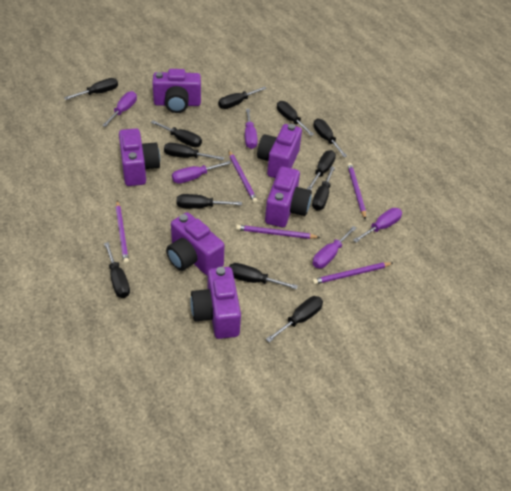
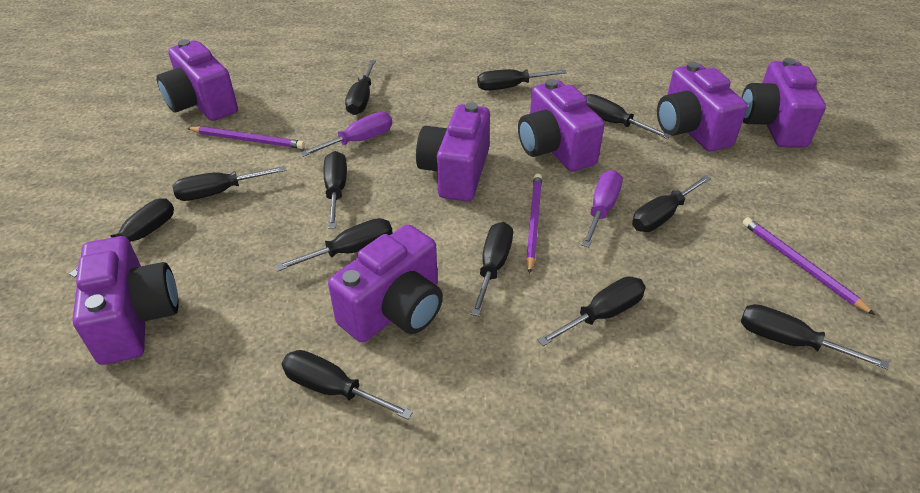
purple camera: 6 -> 7
purple pencil: 5 -> 3
purple screwdriver: 5 -> 2

